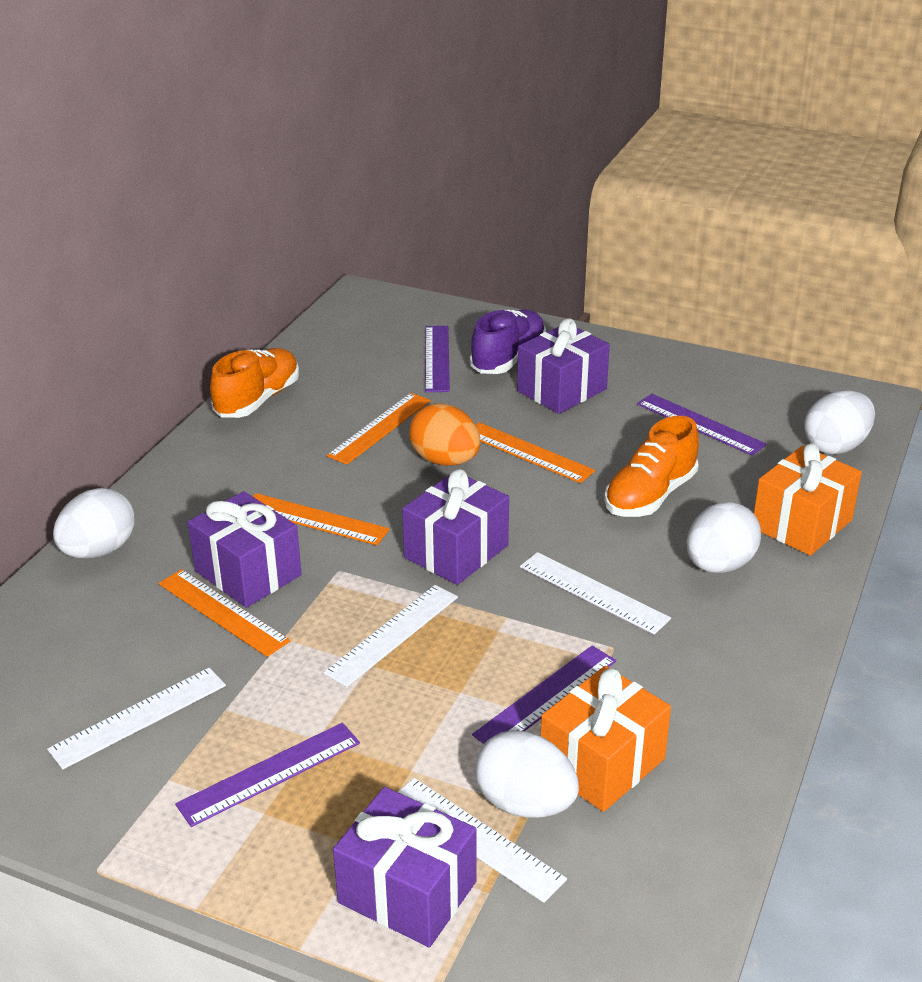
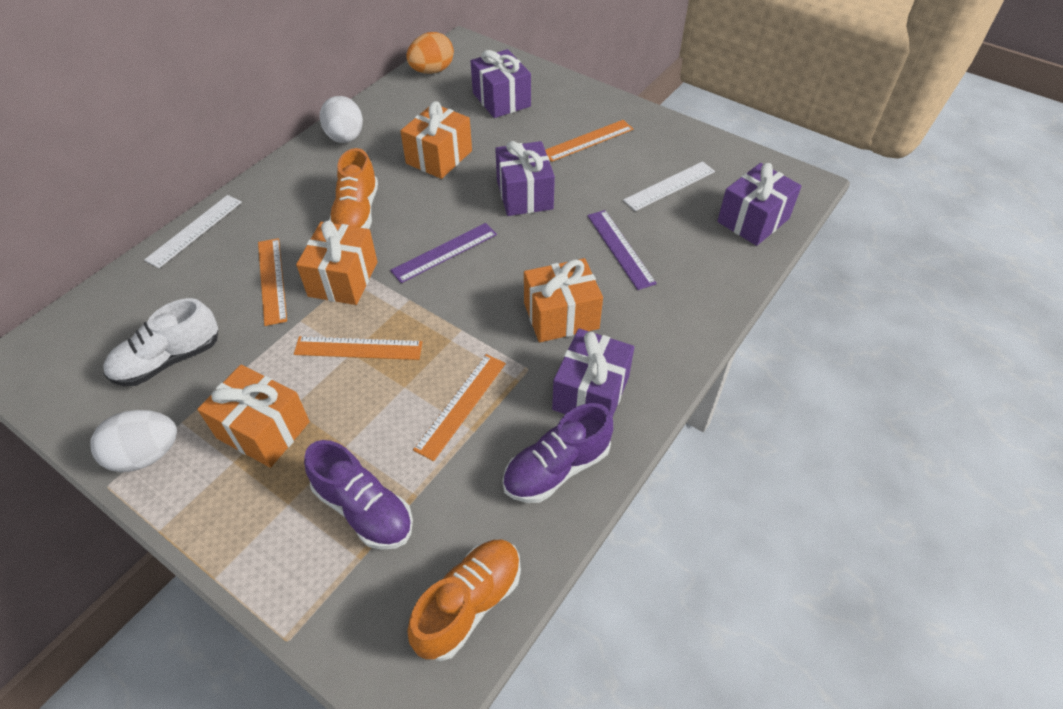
orange gift: 2 -> 4
purple ruler: 4 -> 2
purple shoe: 1 -> 2
white egg: 4 -> 2
white ruler: 4 -> 2
white shoe: 0 -> 1

